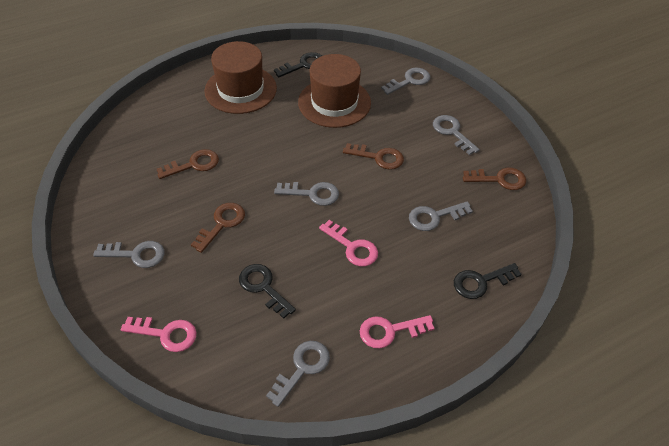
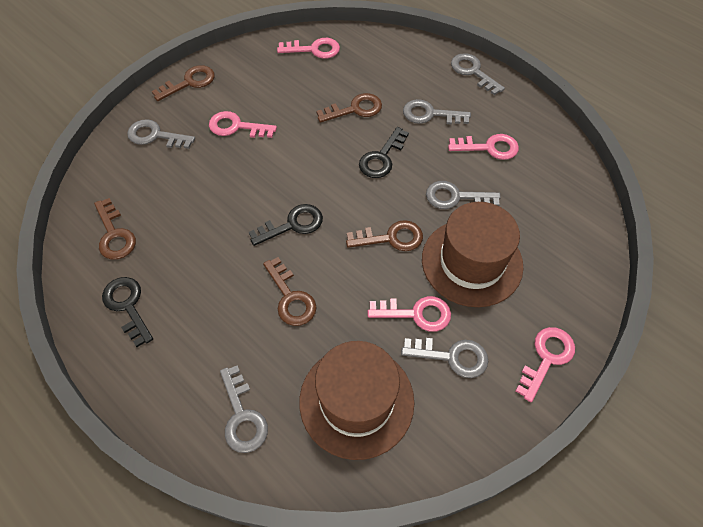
brown key: 4 -> 5
pink key: 3 -> 5

